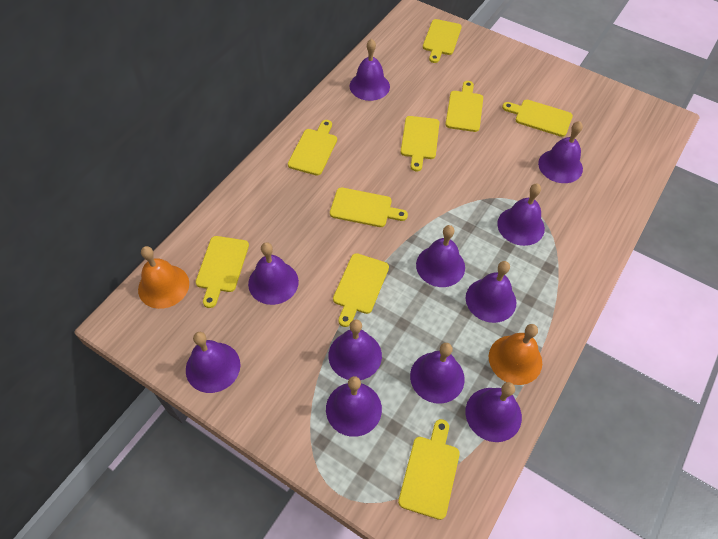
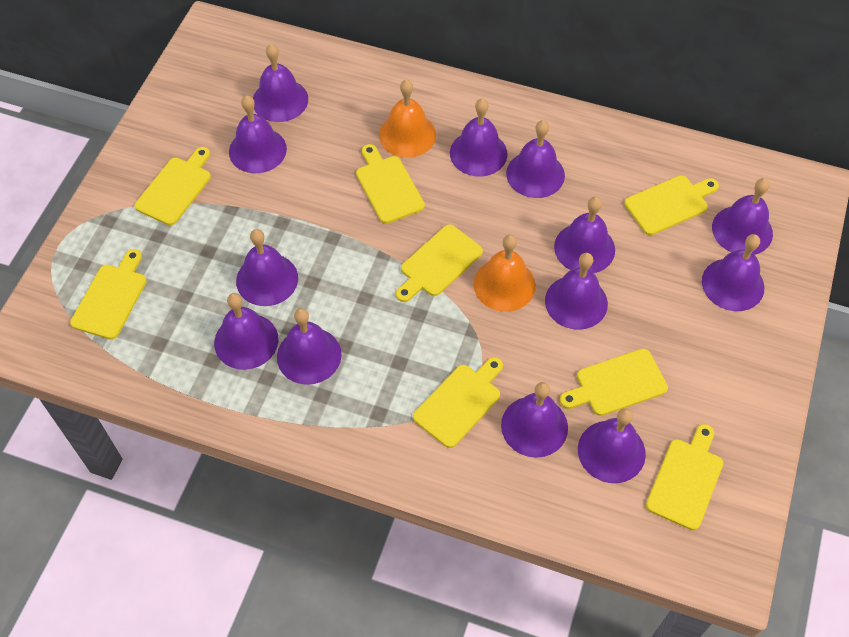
purple bell: 11 -> 13
yellow cutting board: 9 -> 8

